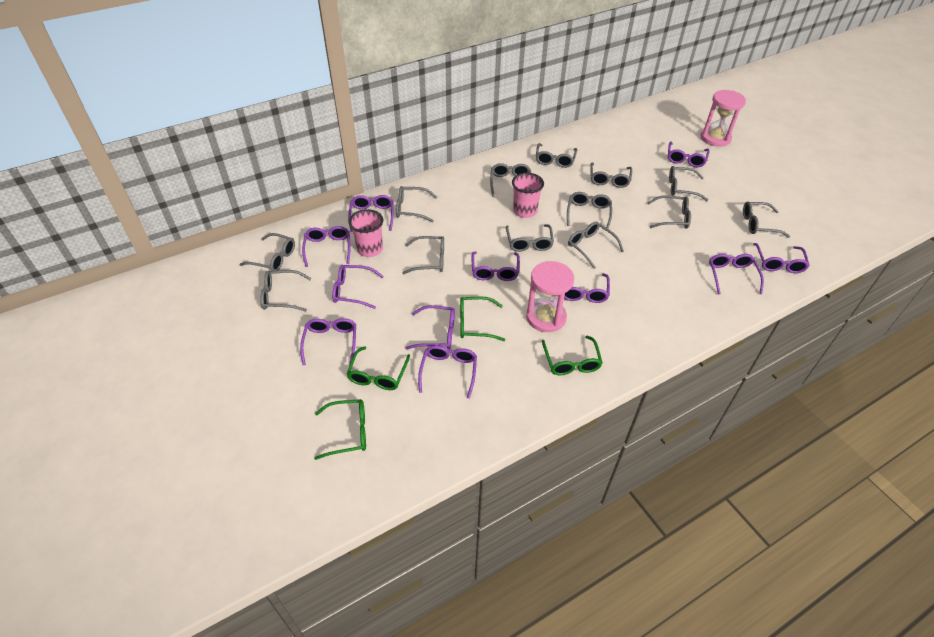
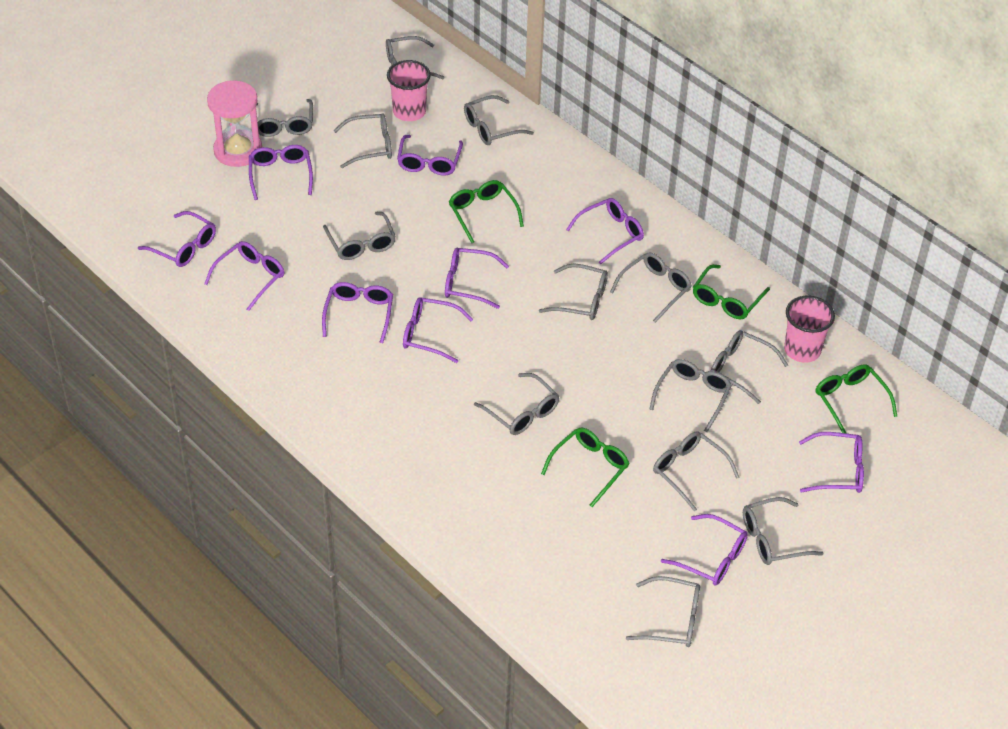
pink hourglass: 2 -> 1
purple glasses: 11 -> 10

